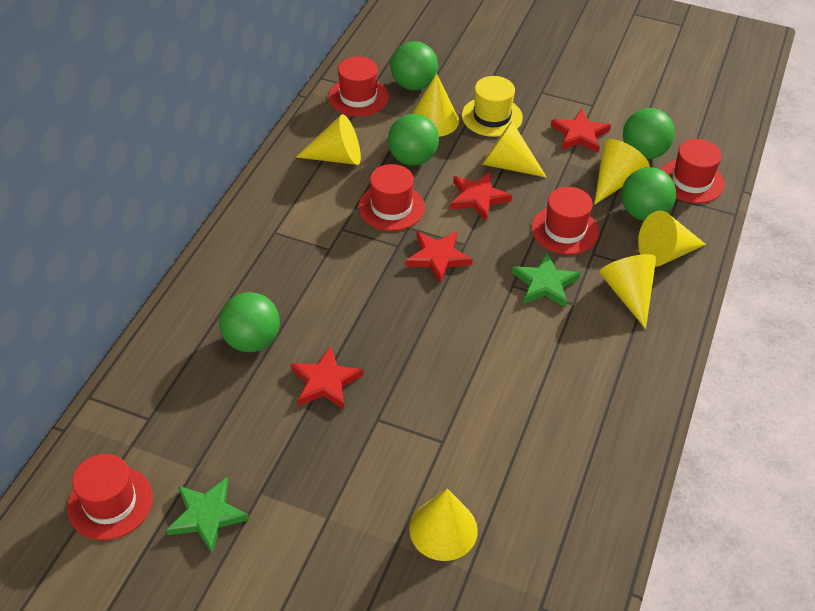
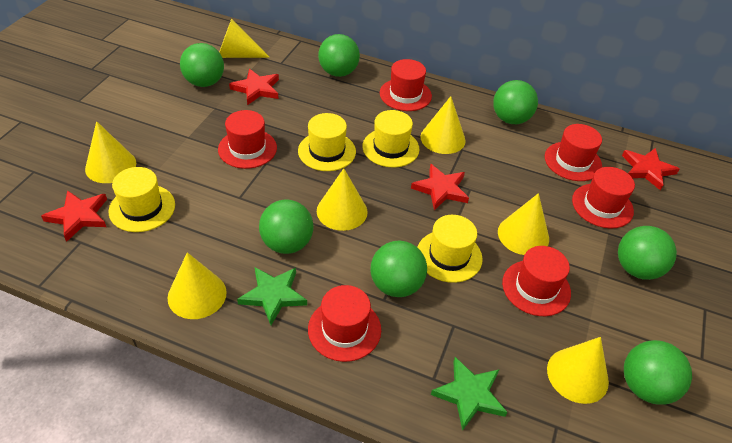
green ball: 5 -> 7
red hat: 5 -> 6
yellow hat: 1 -> 4

